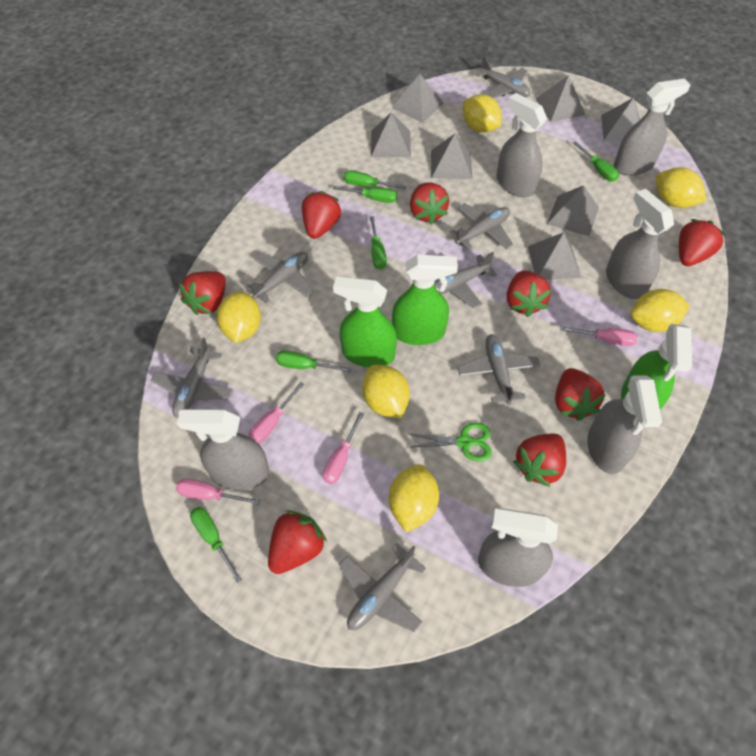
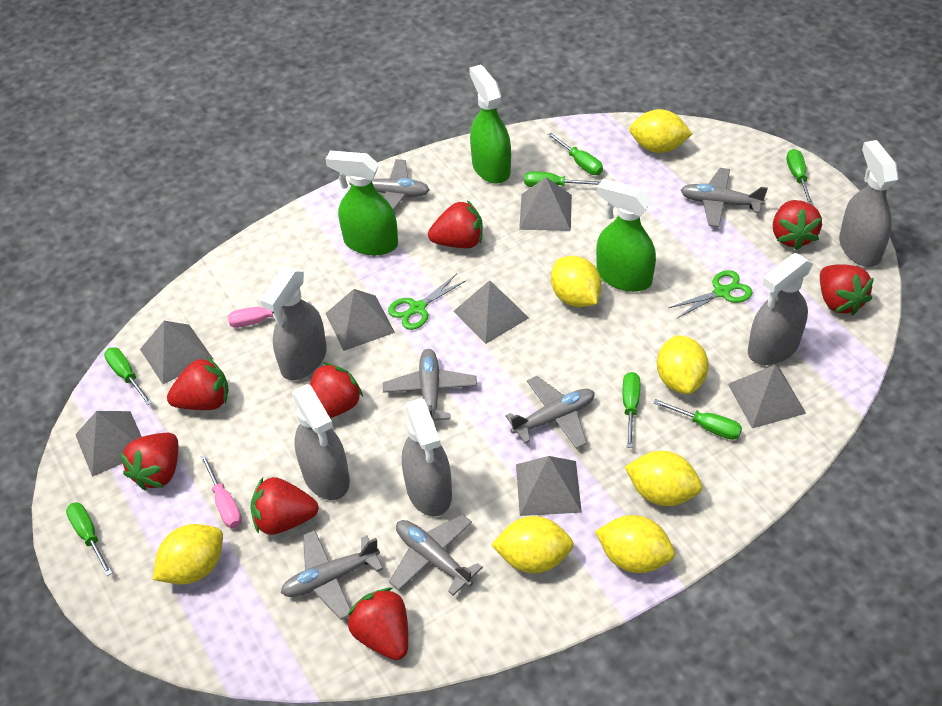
green scissors: 1 -> 2
green screwdriver: 6 -> 7
grey plane: 7 -> 6
grey spray bottle: 6 -> 5
pink screwdriver: 4 -> 2
yellow lemon: 6 -> 7

